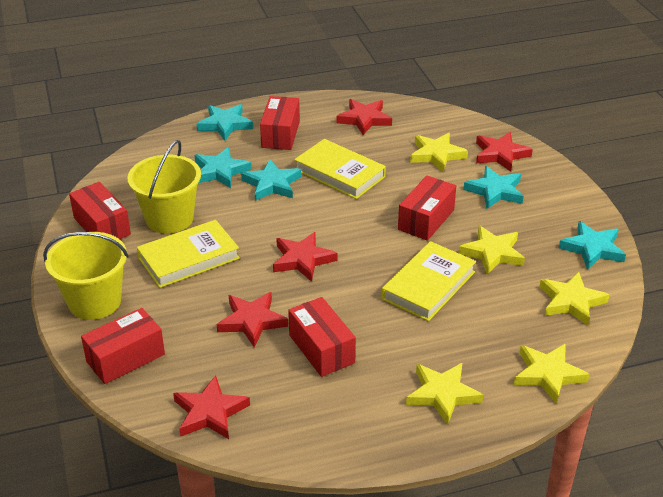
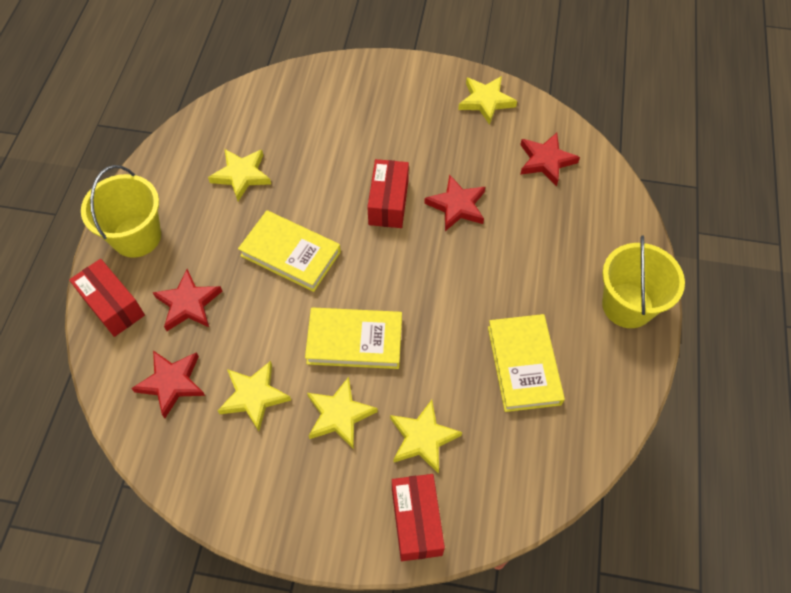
red box: 5 -> 3
red star: 5 -> 4
turquoise star: 5 -> 0

